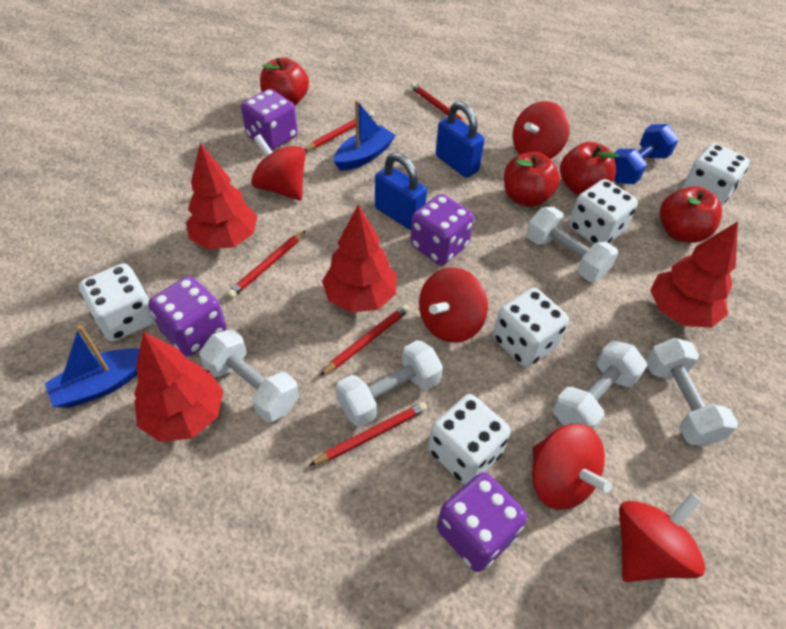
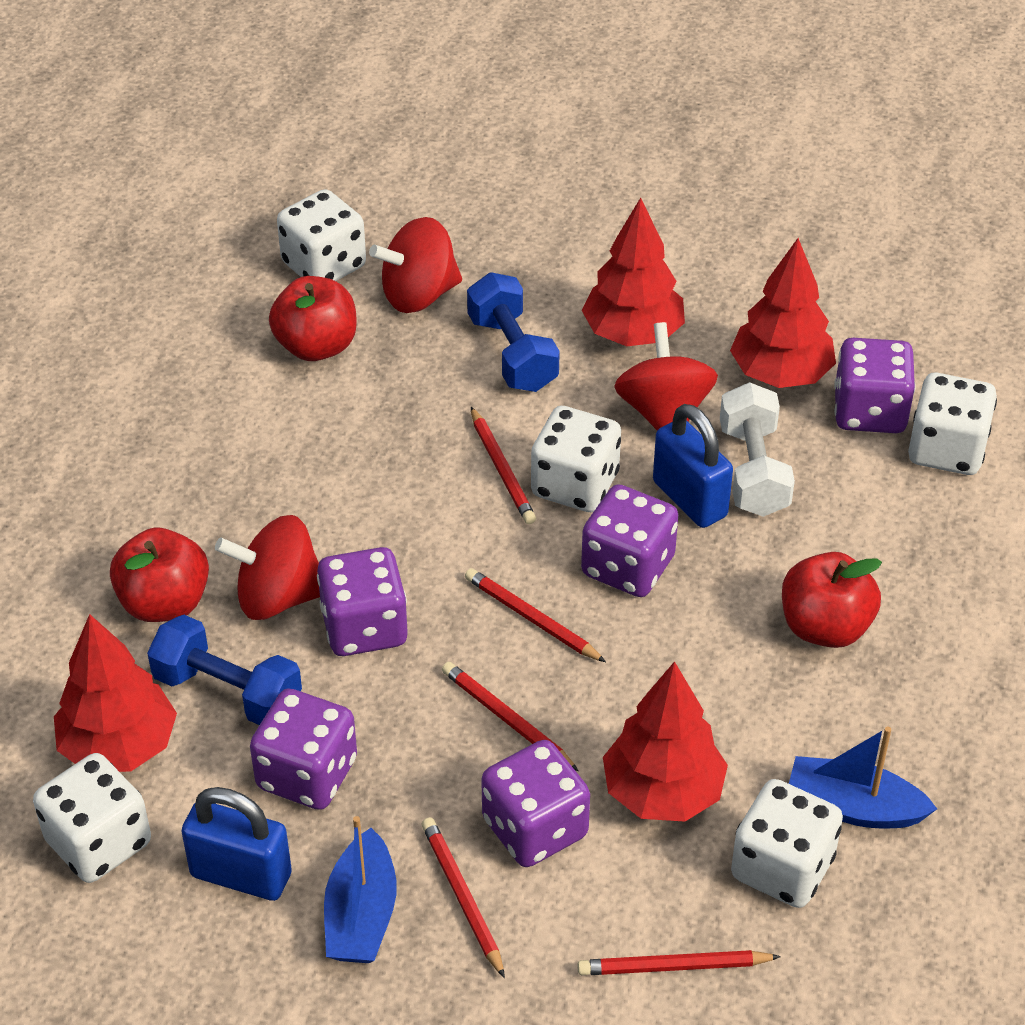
blue dumbbell: 1 -> 2
purple dice: 4 -> 5
red apple: 4 -> 3
red spinning top: 5 -> 3
white dumbbell: 5 -> 1

